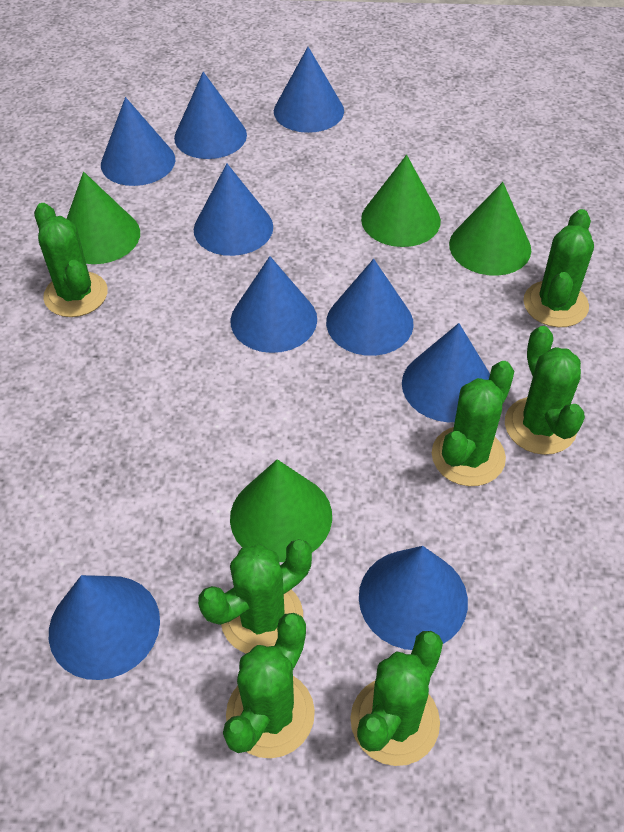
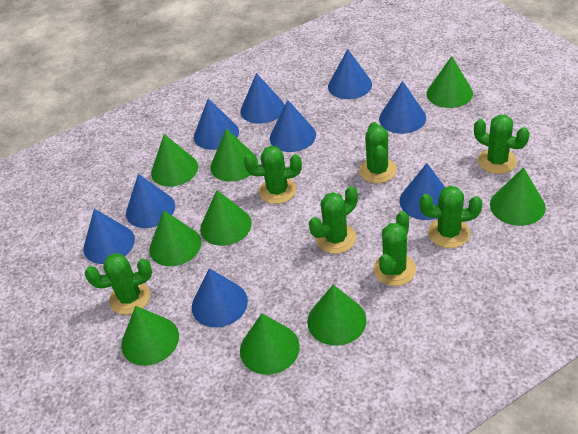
green cone: 4 -> 9

